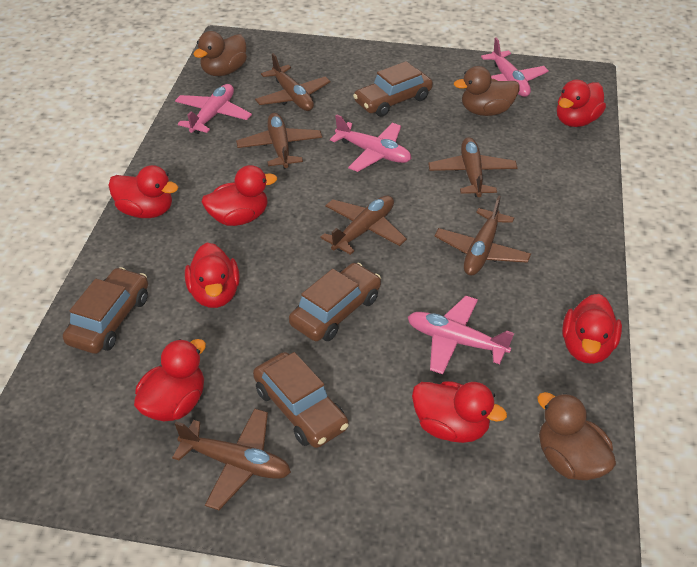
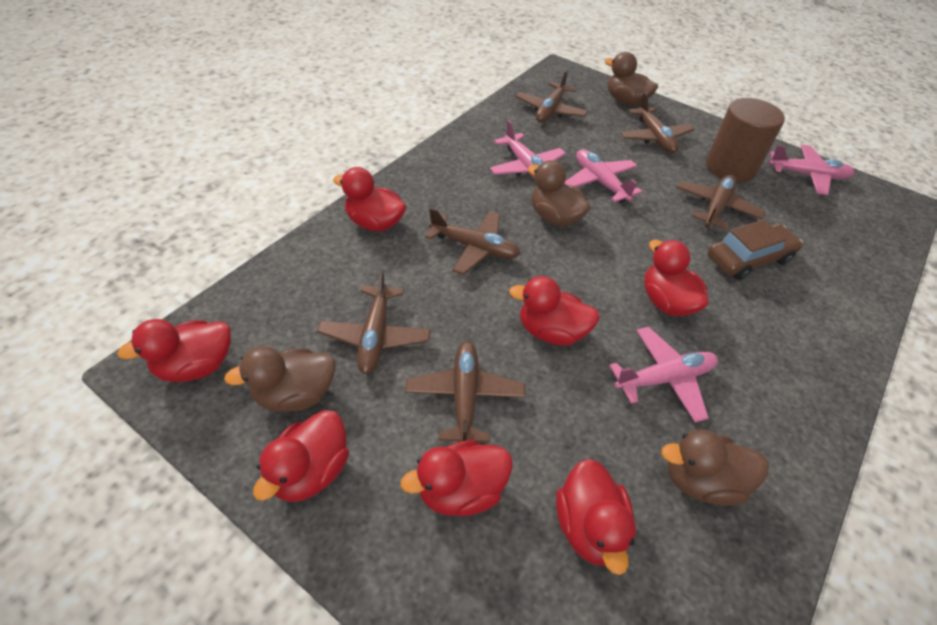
brown car: 4 -> 1
brown cylinder: 0 -> 1
brown duck: 3 -> 4

